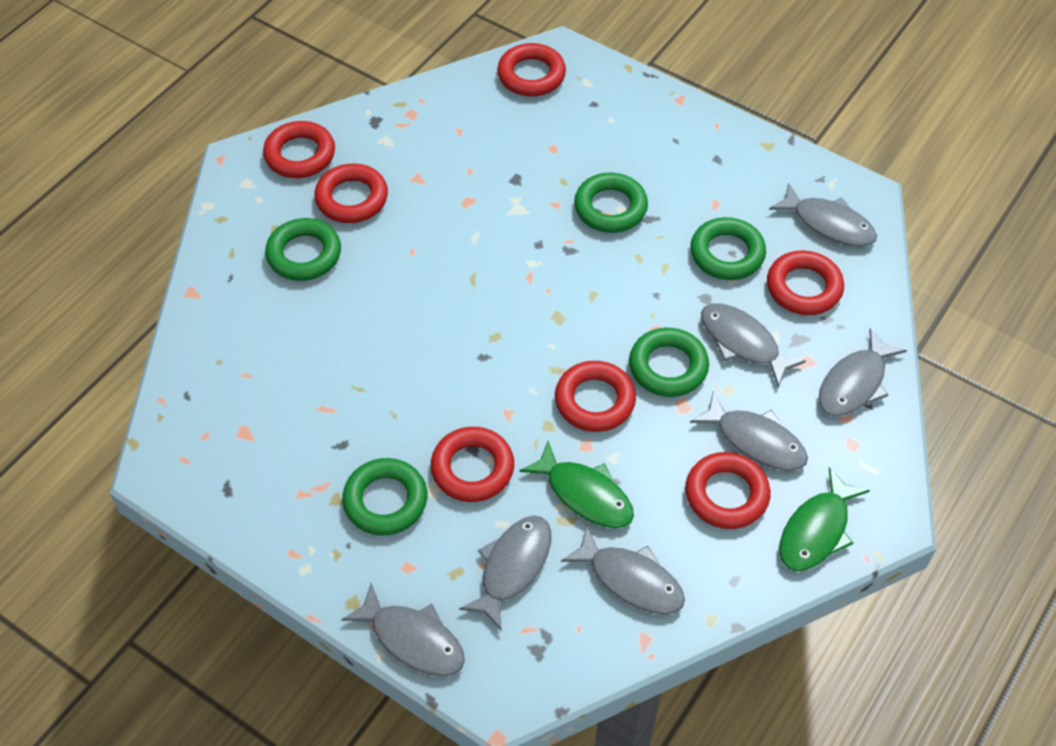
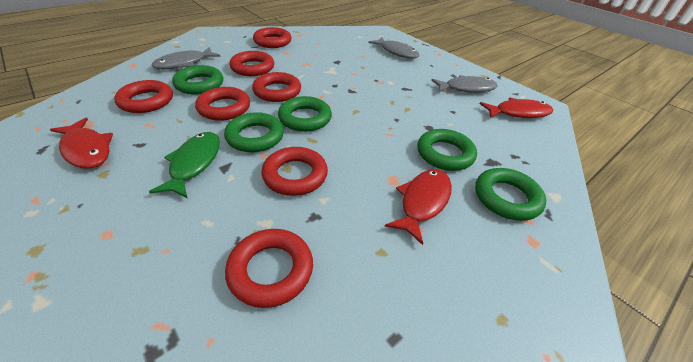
green fish: 2 -> 1
grey fish: 7 -> 3
red fish: 0 -> 3

